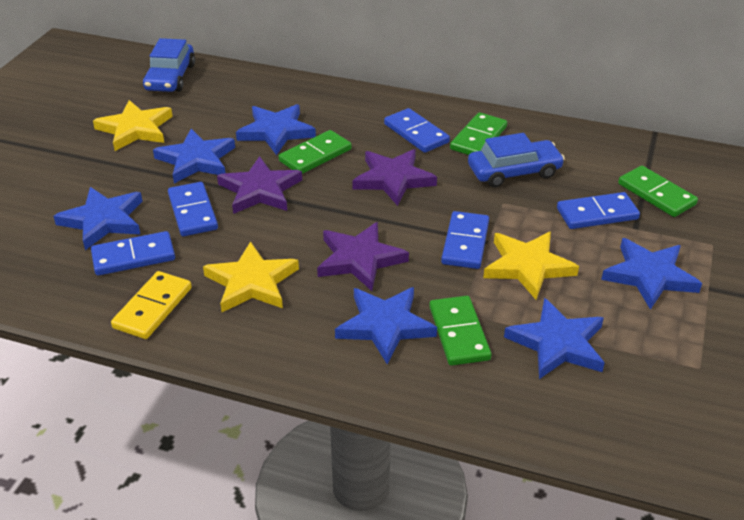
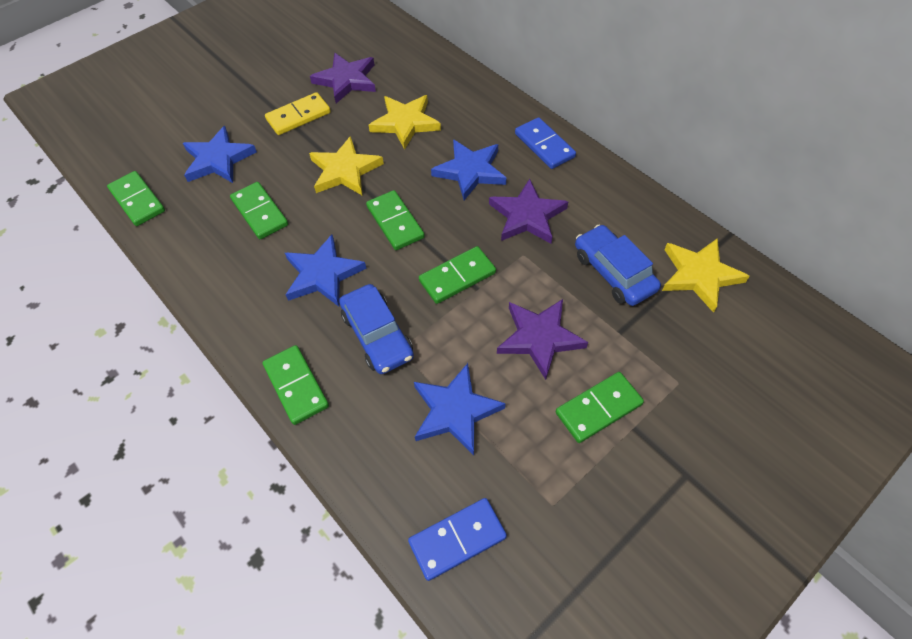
blue domino: 5 -> 2
blue star: 6 -> 4
green domino: 4 -> 6

